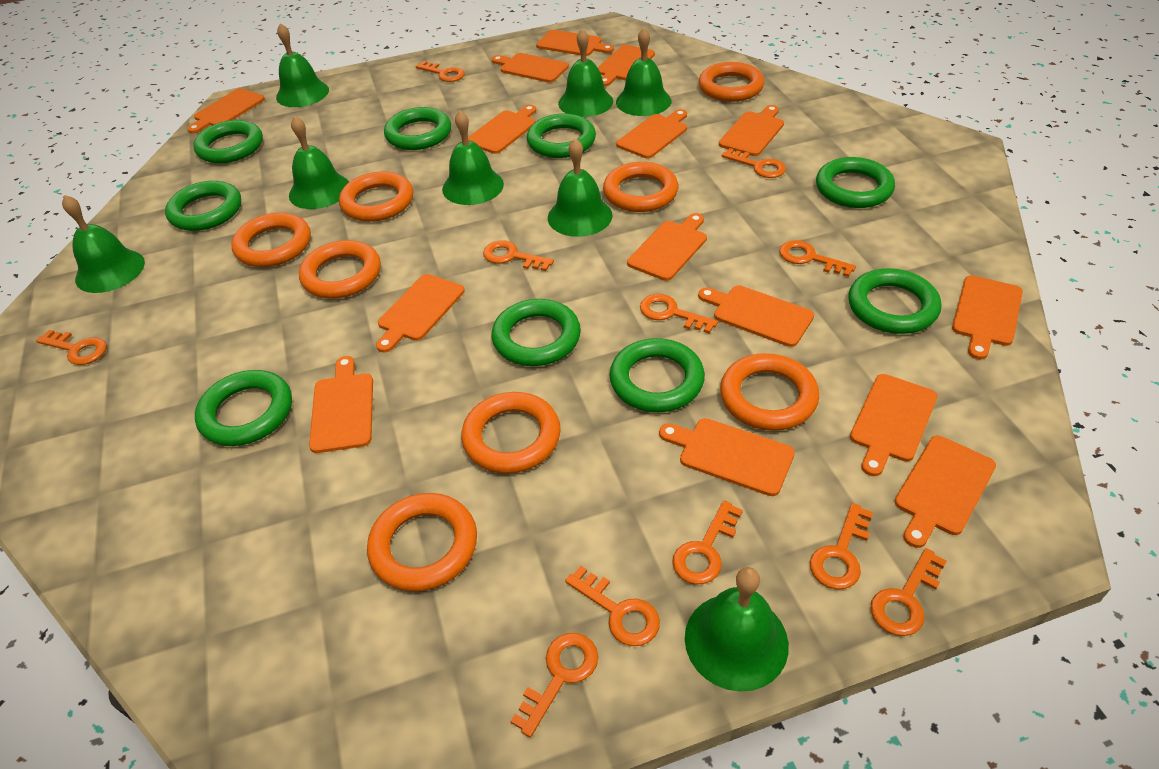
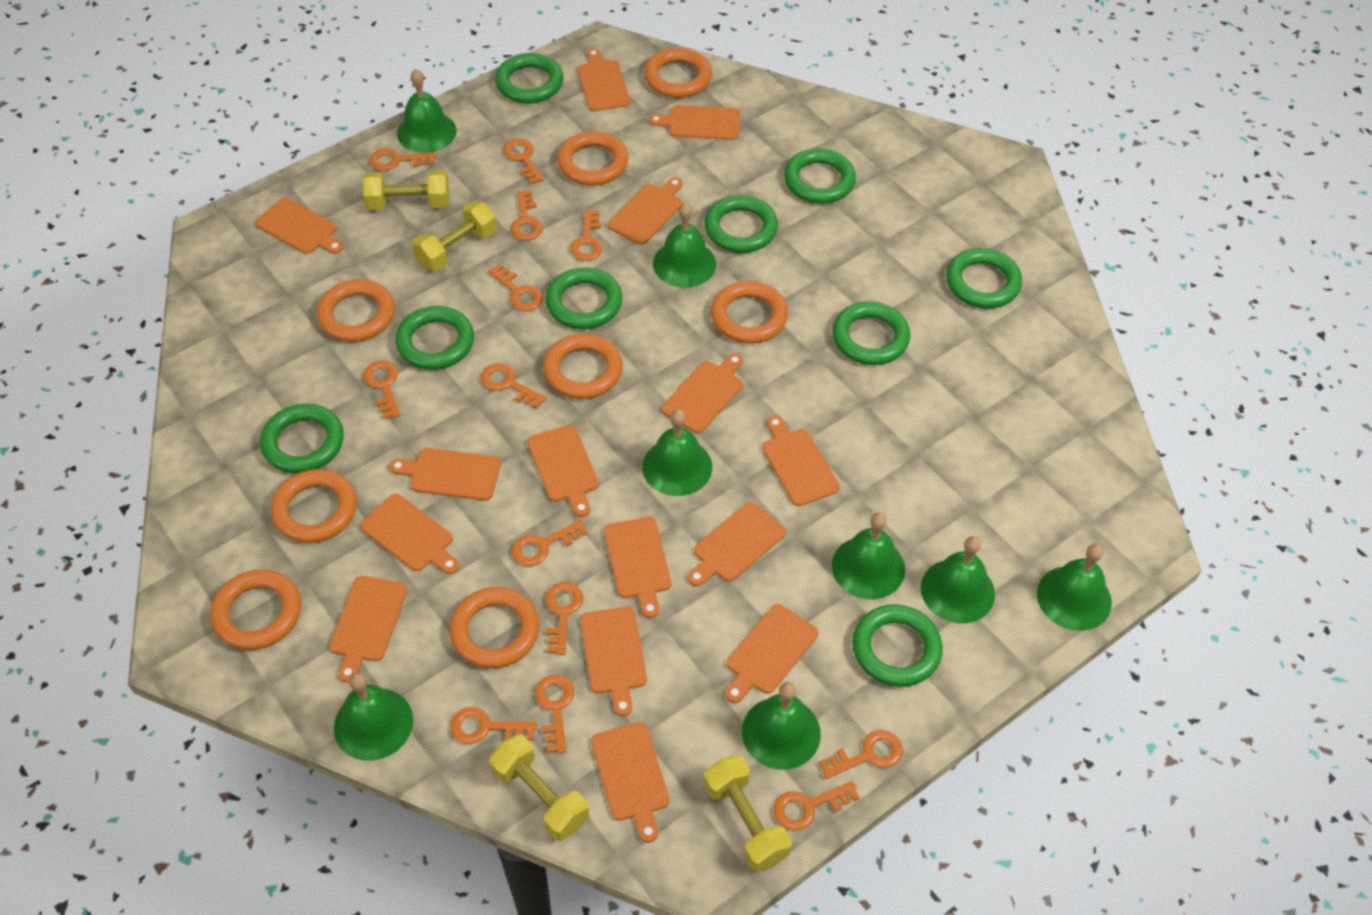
orange key: 11 -> 13
yellow dumbbell: 0 -> 4

